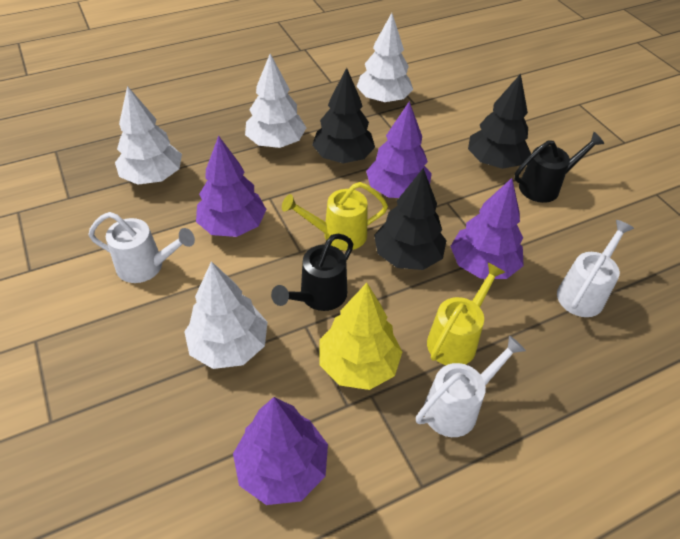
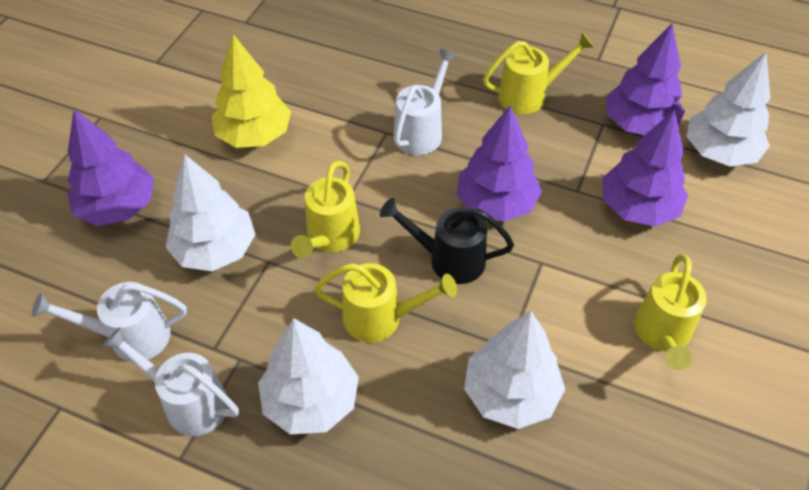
black tree: 3 -> 0
black watering can: 2 -> 1
yellow watering can: 2 -> 4

